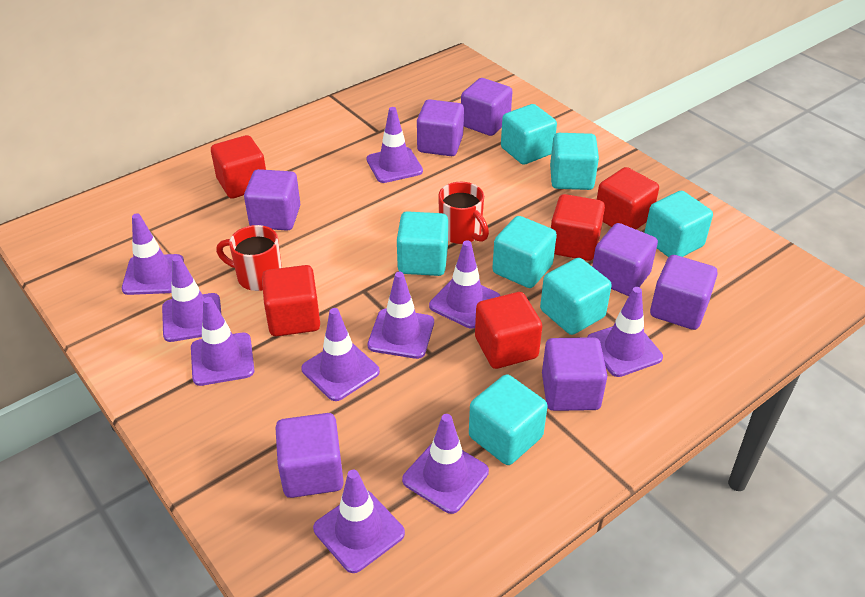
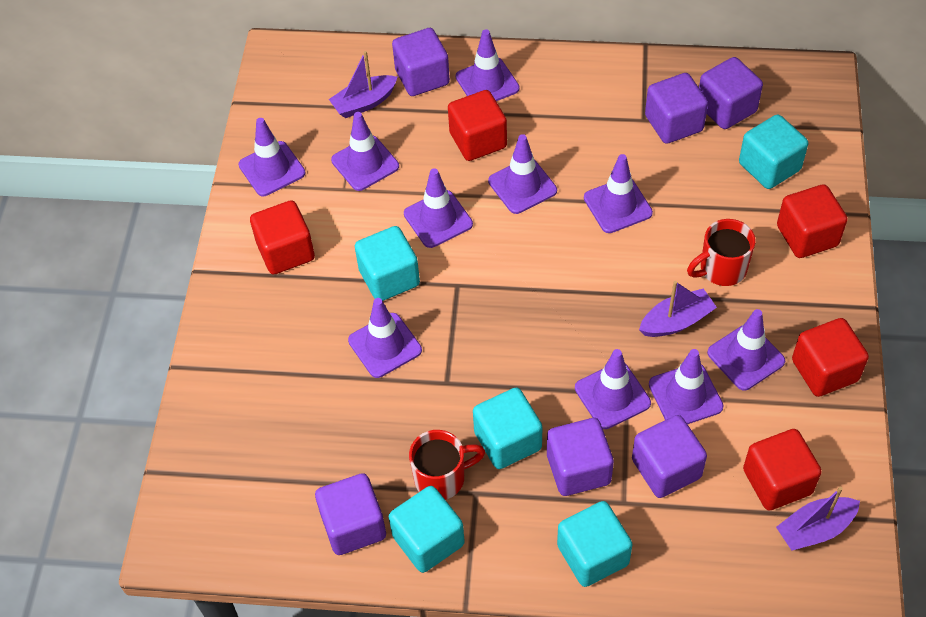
purple boat: 0 -> 3
purple cube: 7 -> 6
turquoise cube: 7 -> 5

